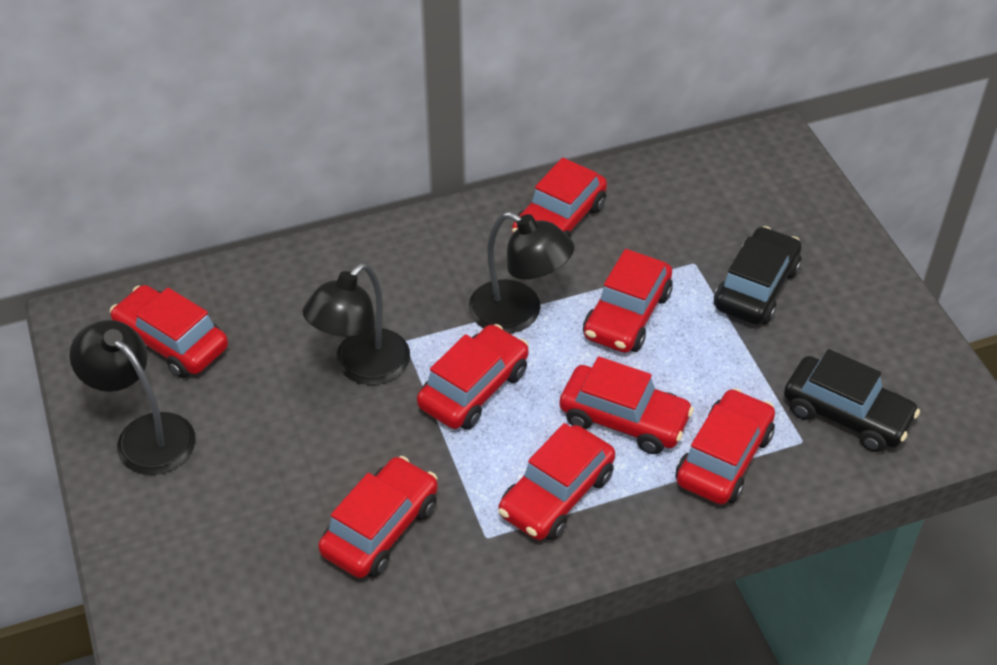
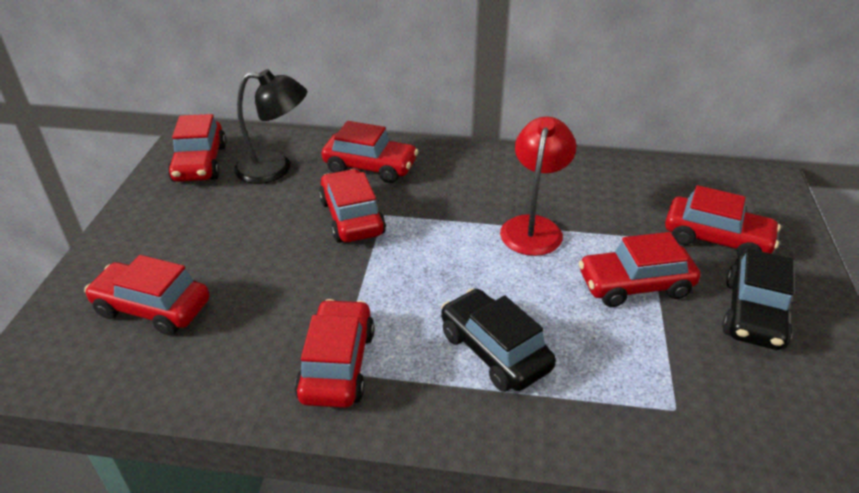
black lamp: 3 -> 1
red car: 8 -> 7
red lamp: 0 -> 1

